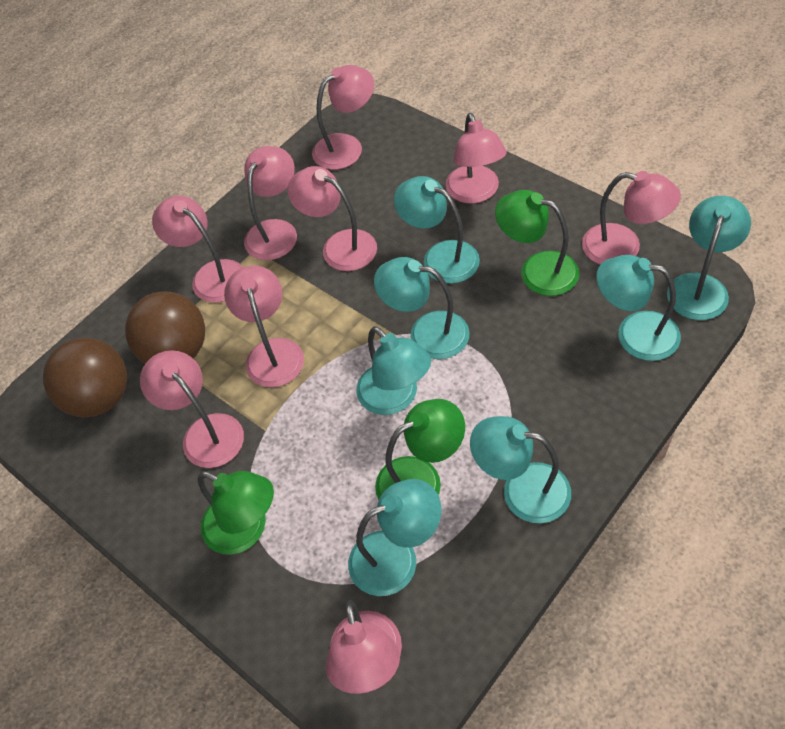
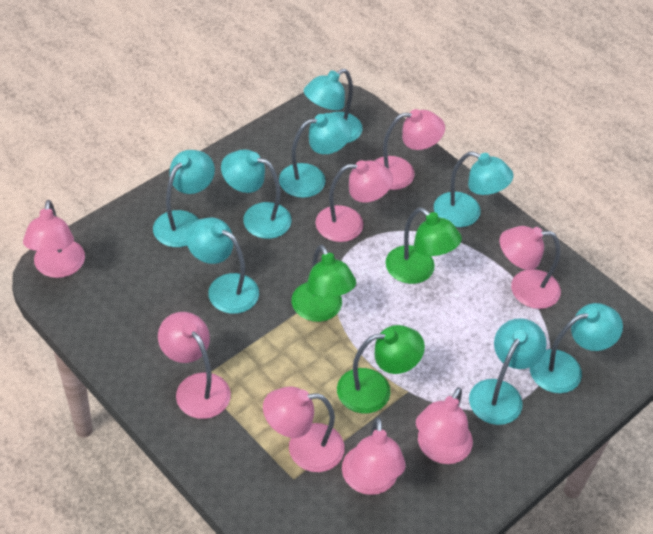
brown ball: 2 -> 0
pink lamp: 9 -> 8
turquoise lamp: 7 -> 8

